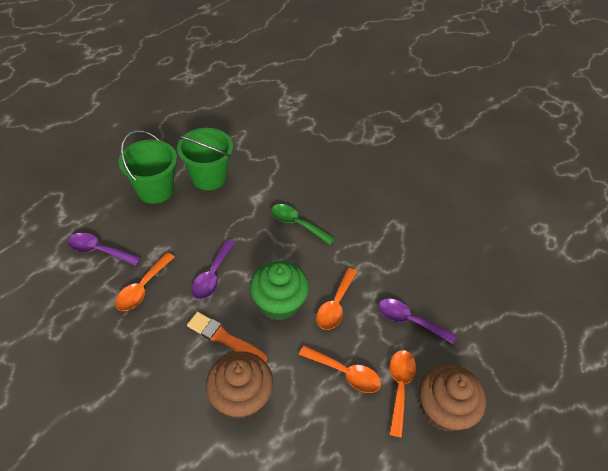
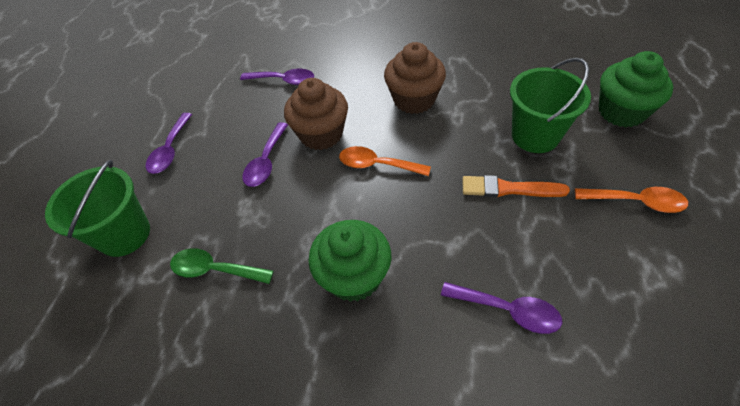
green cupcake: 1 -> 2
orange spoon: 4 -> 2
purple spoon: 3 -> 4

